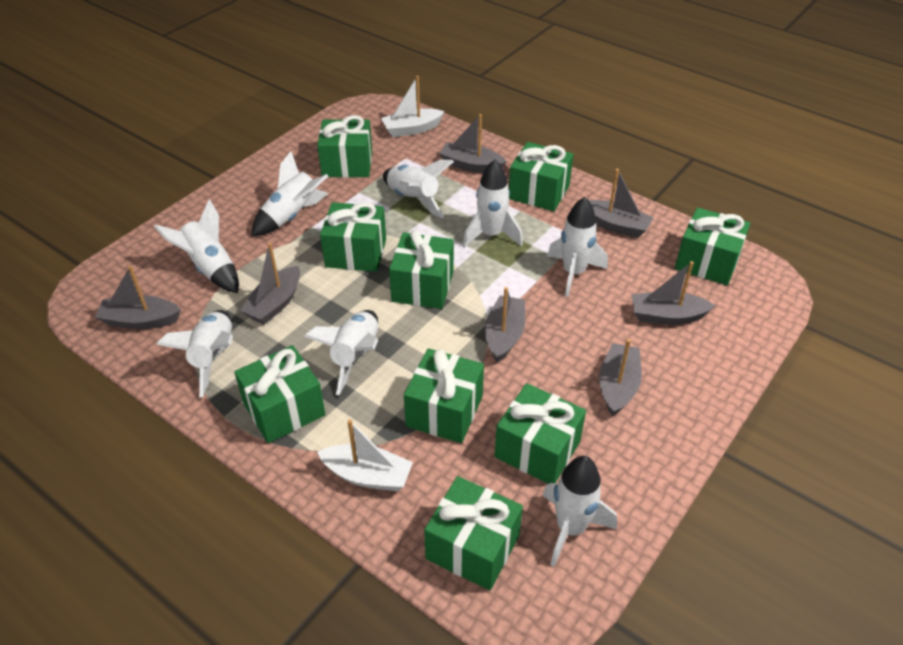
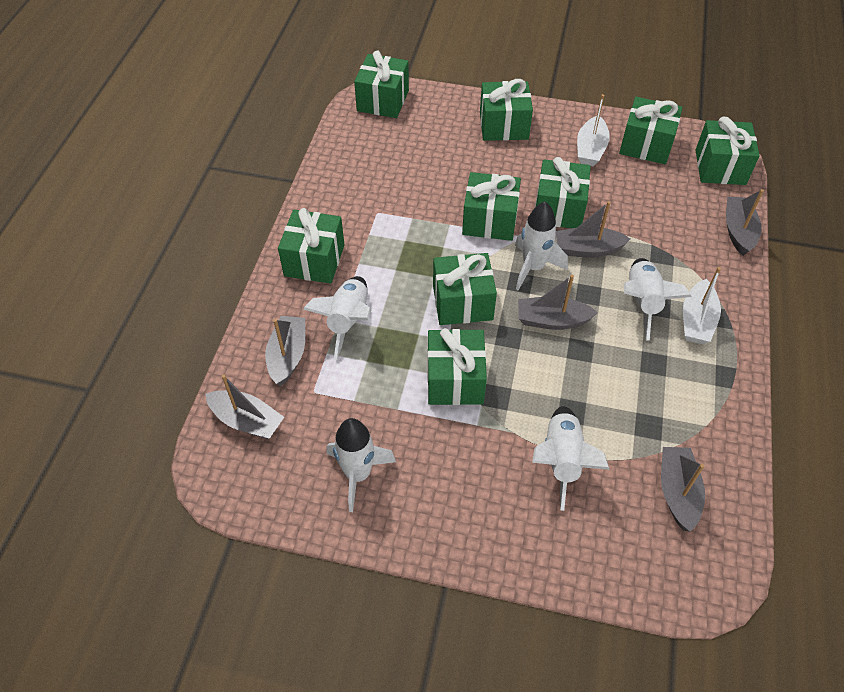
grey boat: 7 -> 6
white rocket: 8 -> 5

